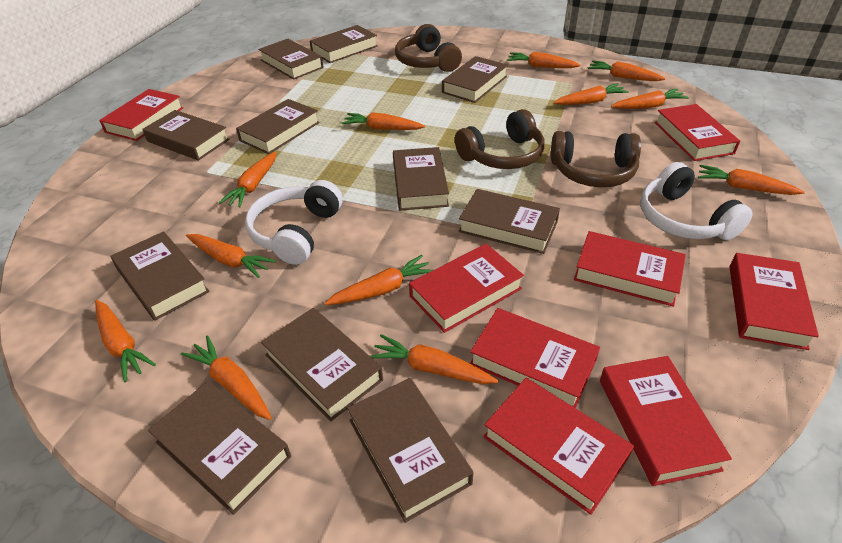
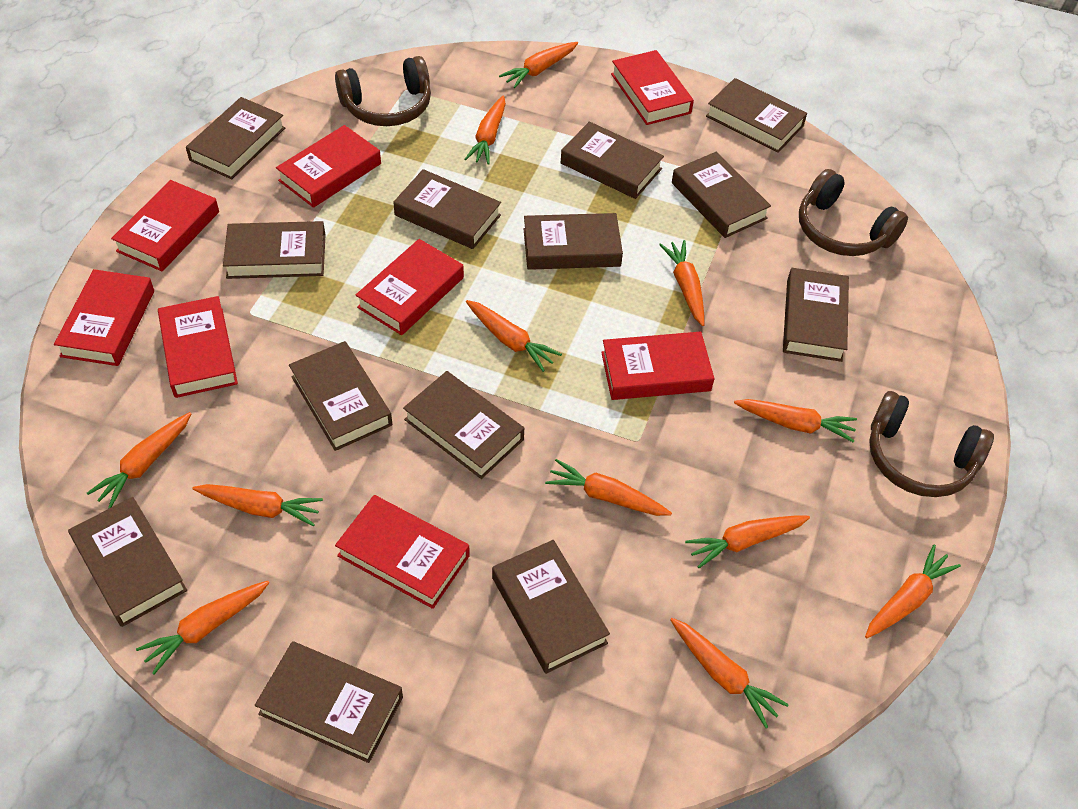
brown book: 11 -> 13
white headphones: 2 -> 0

